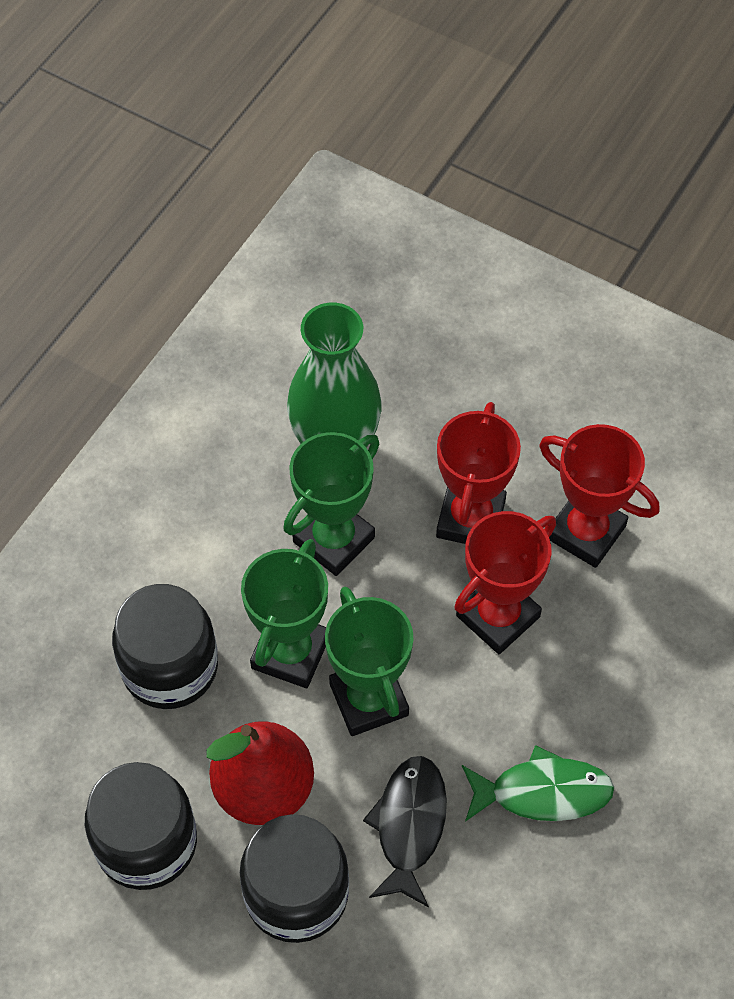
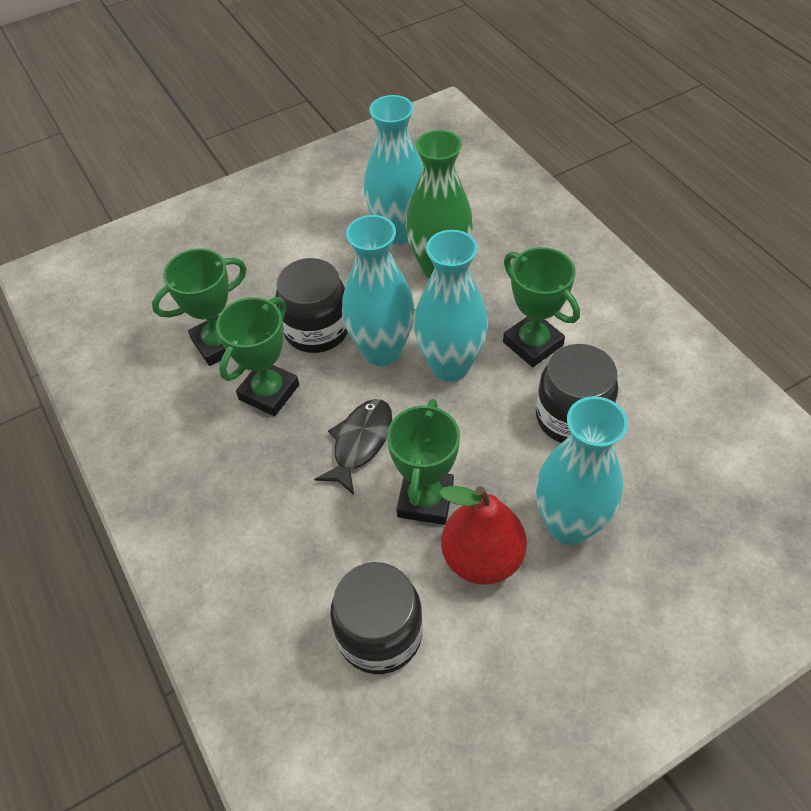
green fish: 1 -> 0
green trophy: 3 -> 4
red trophy: 3 -> 0
turquoise vase: 0 -> 4

